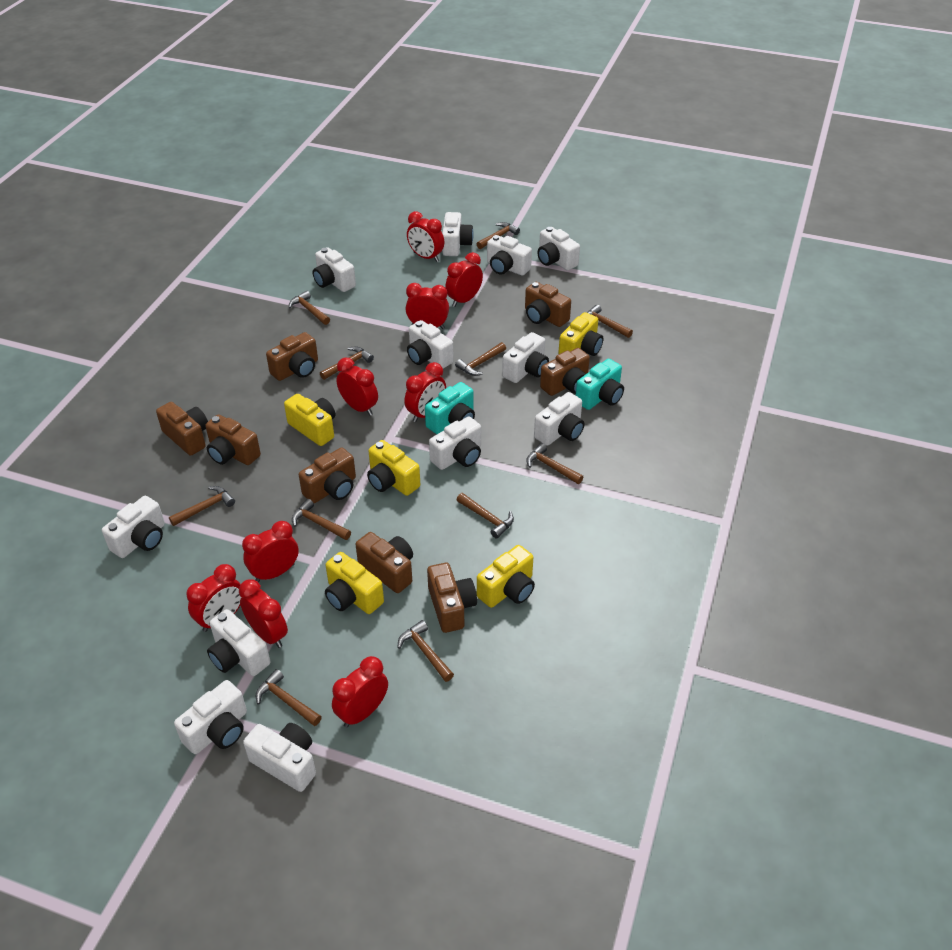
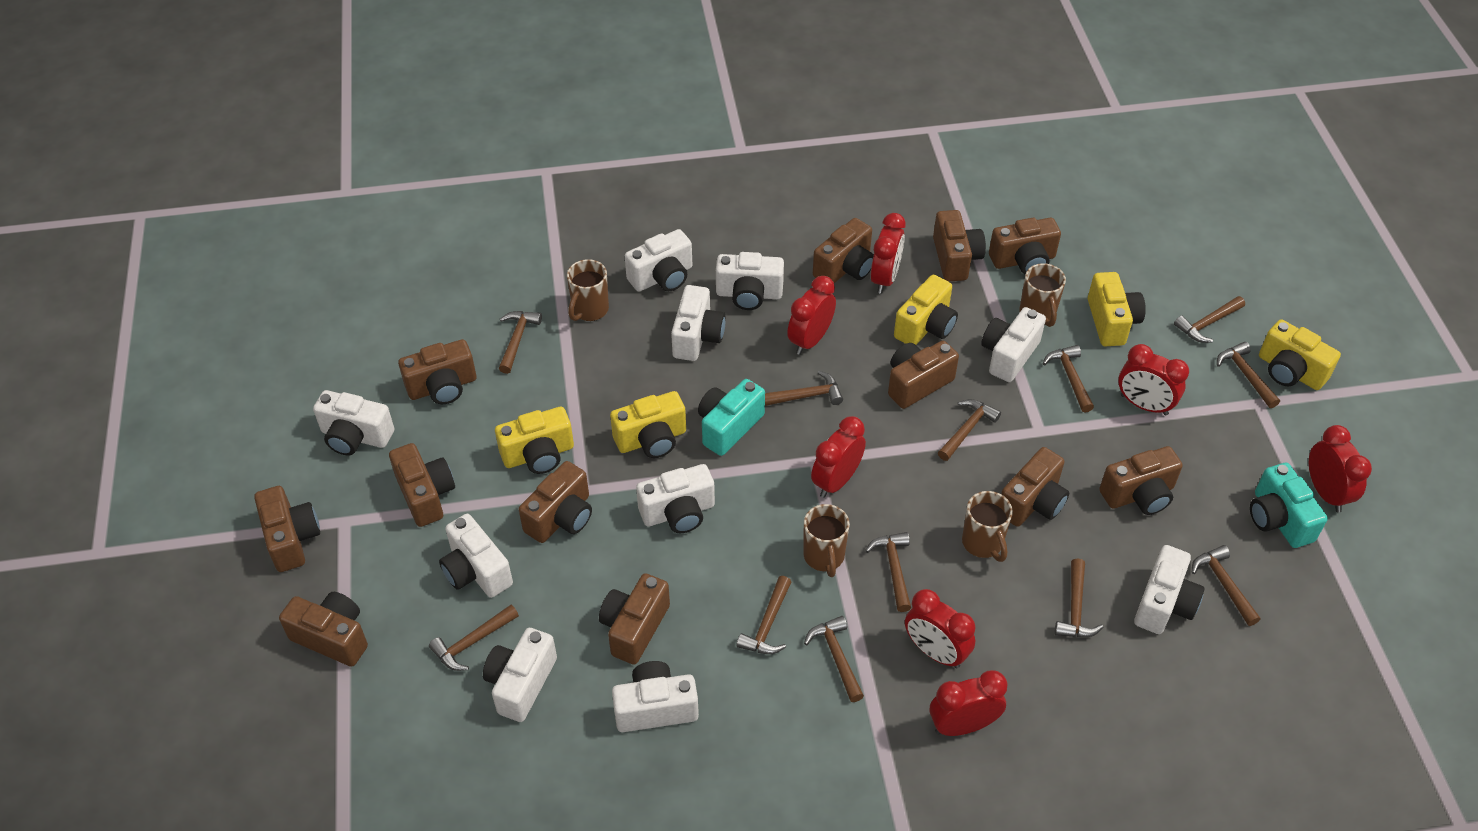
brown camera: 8 -> 12
brown hammer: 11 -> 12
brown mug: 0 -> 4
red clock: 9 -> 7
white camera: 12 -> 10

